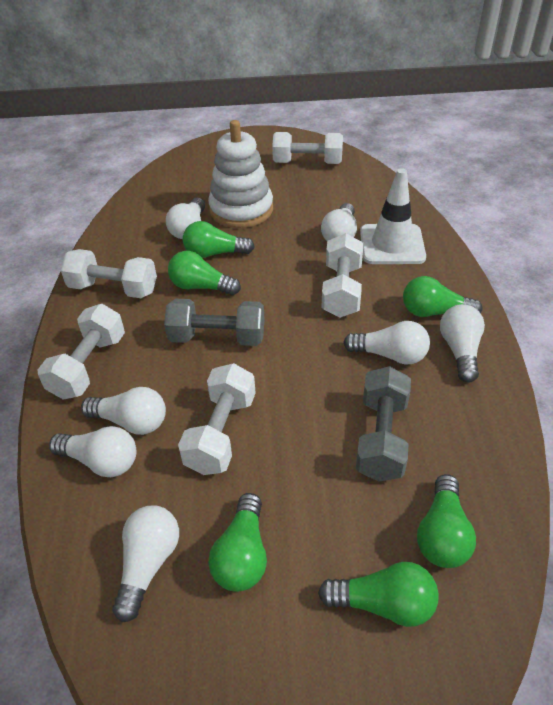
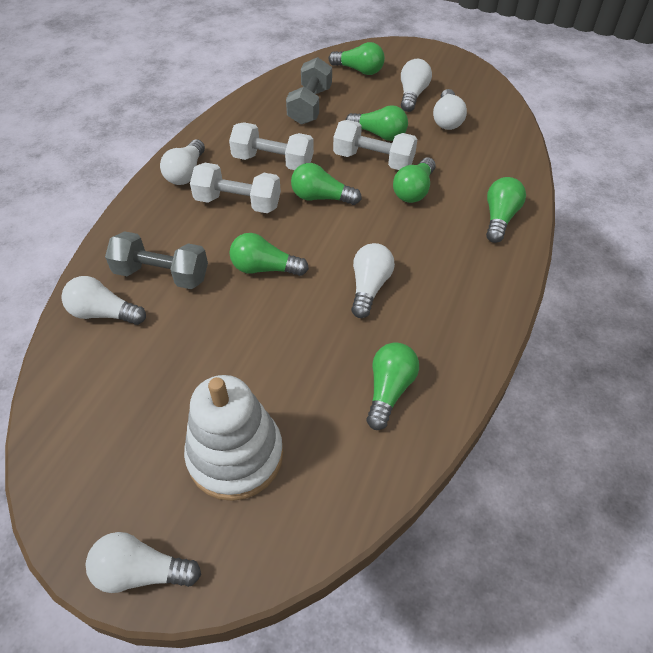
green light bulb: 6 -> 7
white dumbbell: 5 -> 3
white light bulb: 7 -> 6
white traffic cone: 1 -> 0

